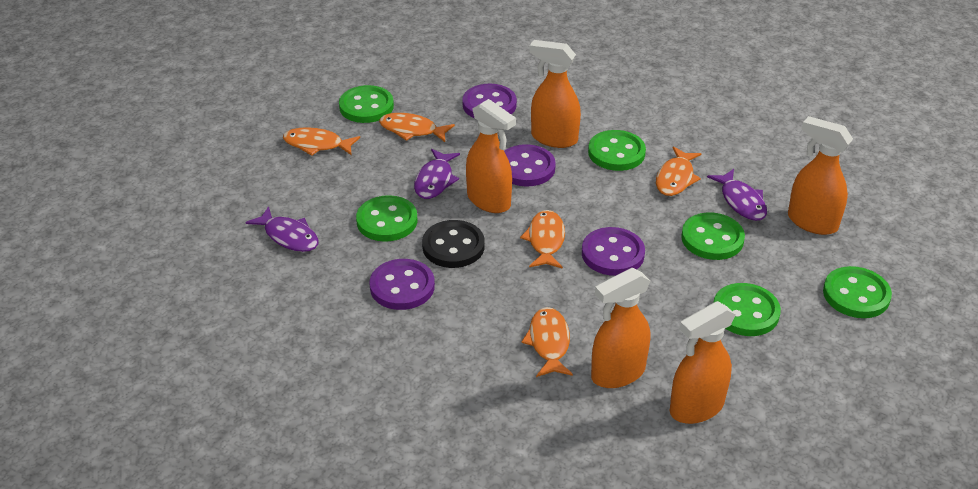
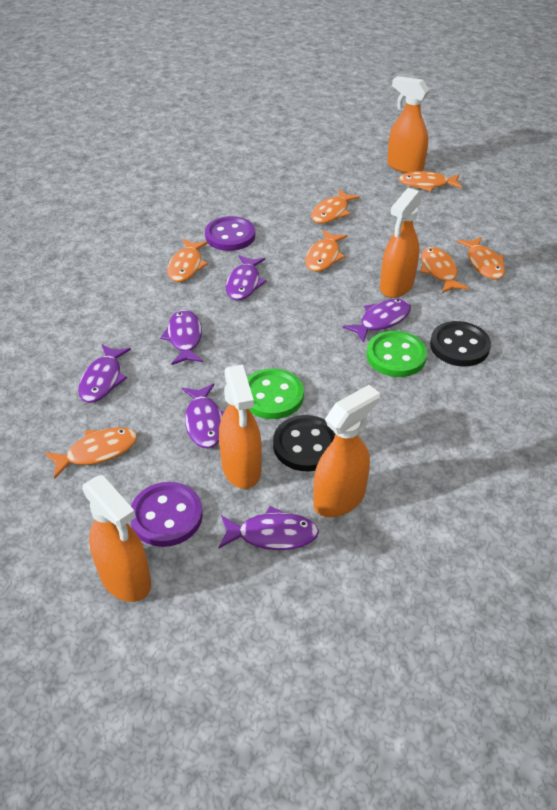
black button: 1 -> 2
green button: 6 -> 2
orange fish: 5 -> 7
purple button: 4 -> 2
purple fish: 3 -> 6

